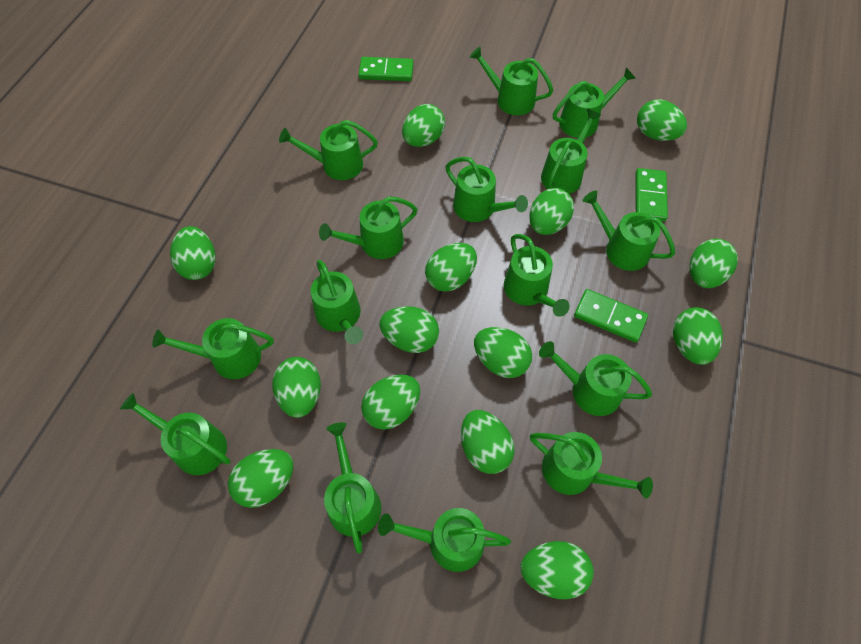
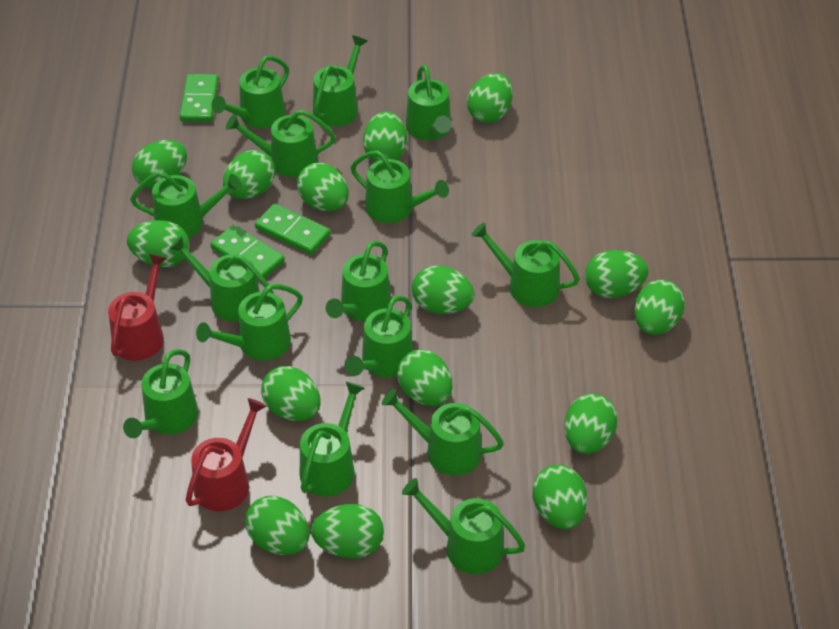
green egg: 14 -> 15
red watering can: 0 -> 2

